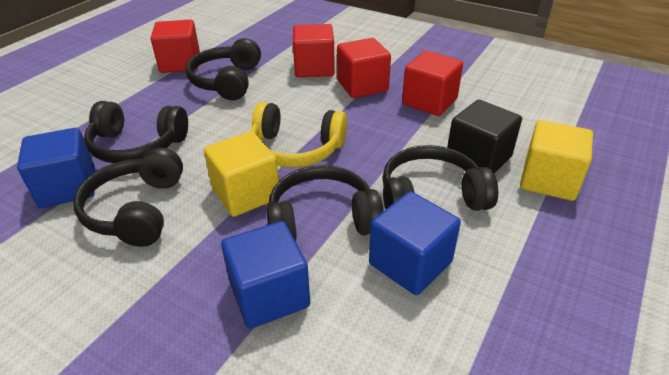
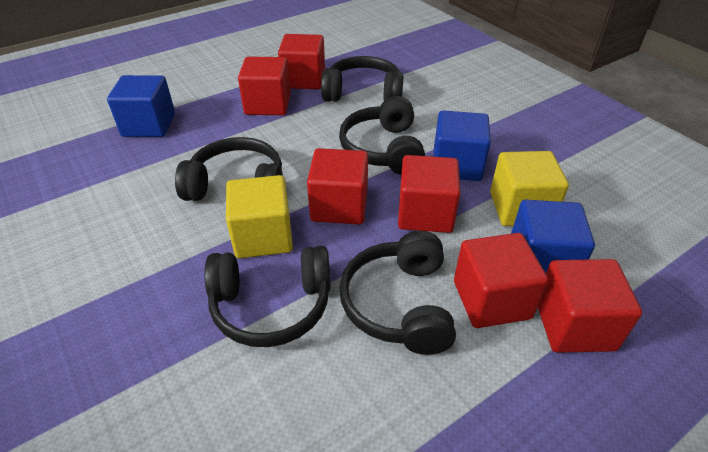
black cube: 1 -> 0
red cube: 4 -> 6
yellow headphones: 1 -> 0

